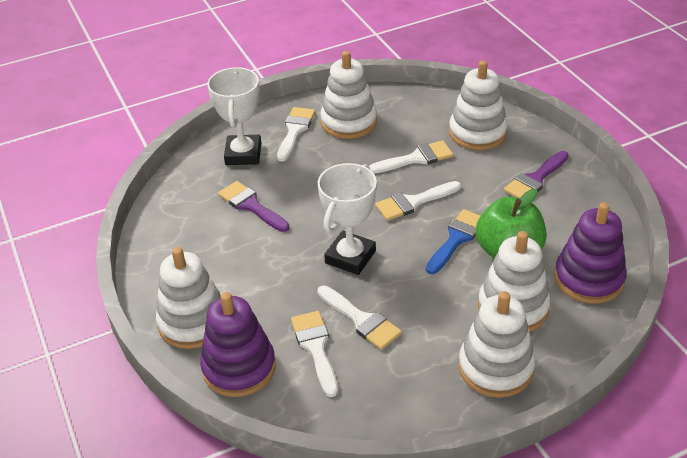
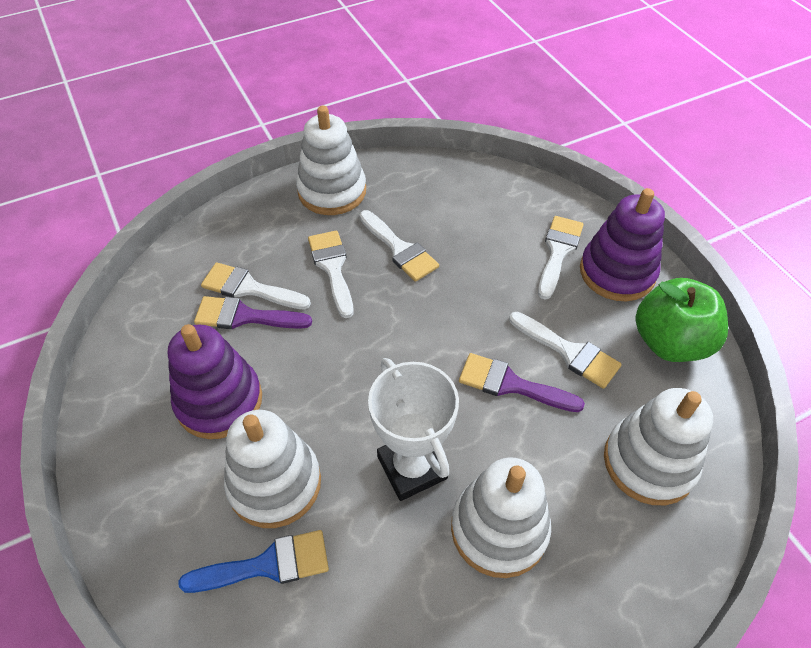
white stacking toy: 5 -> 4
white trophy: 2 -> 1

